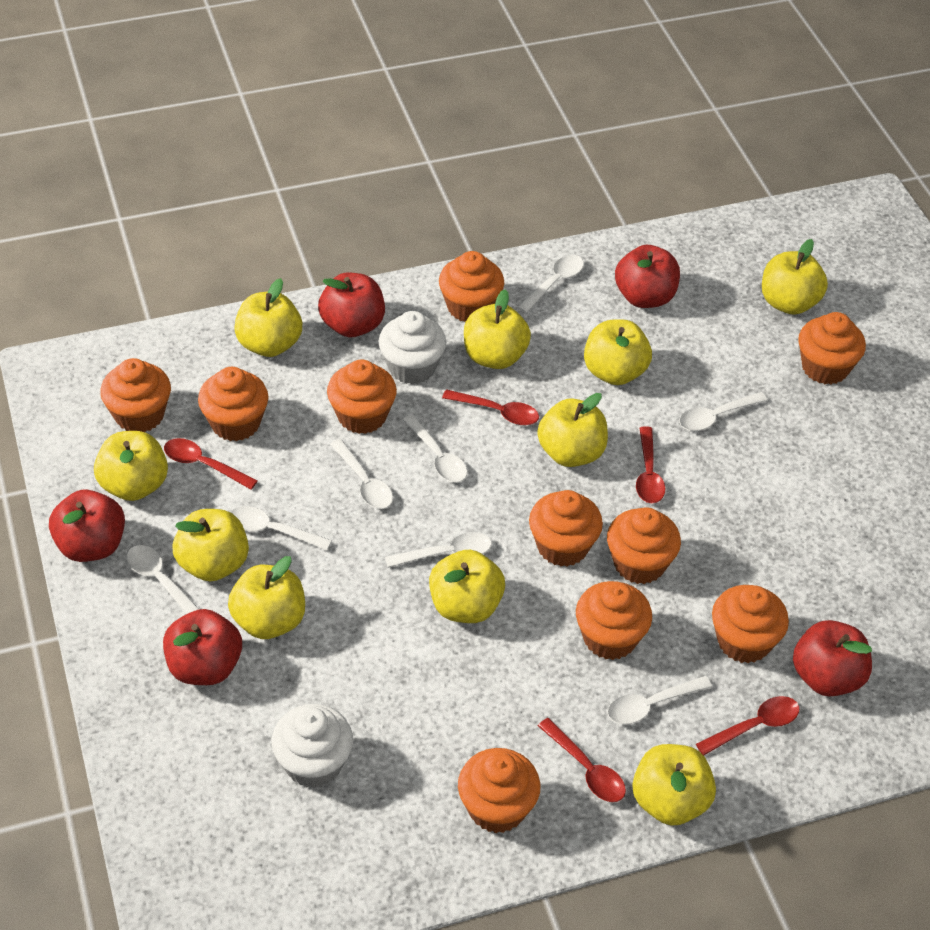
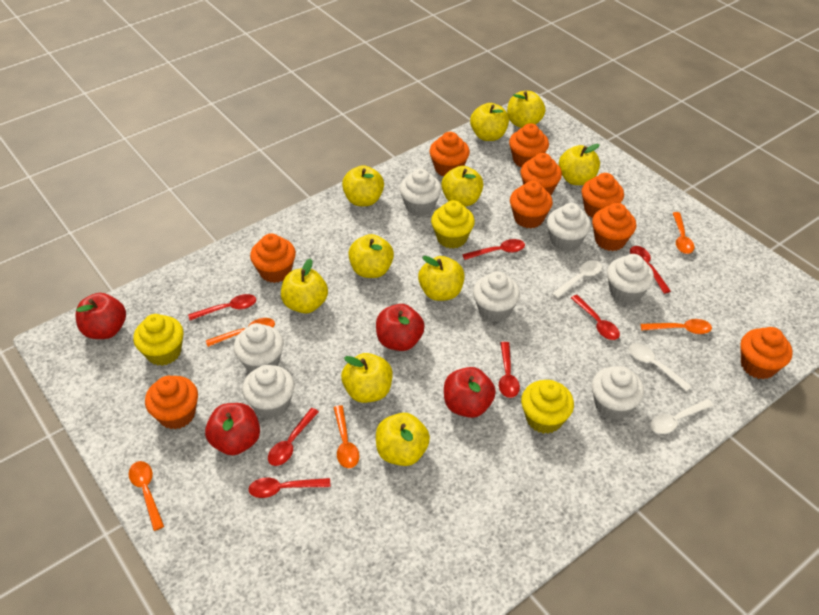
orange cupcake: 10 -> 9
orange spoon: 0 -> 5
red apple: 5 -> 4
red spoon: 5 -> 7
white cupcake: 2 -> 7
white spoon: 8 -> 3
yellow cupcake: 0 -> 3

